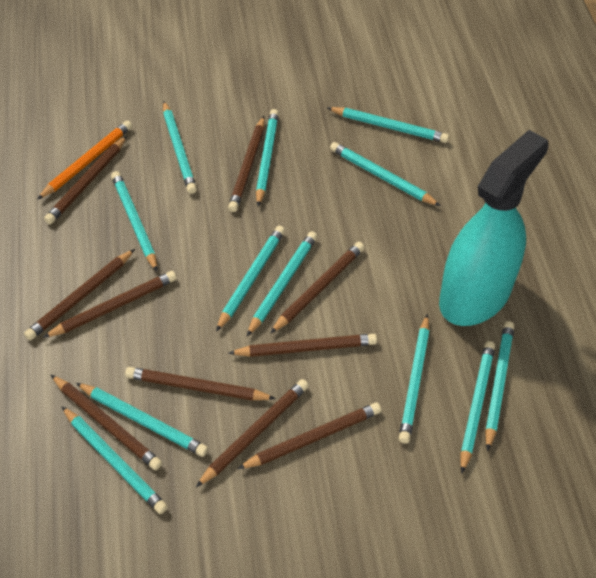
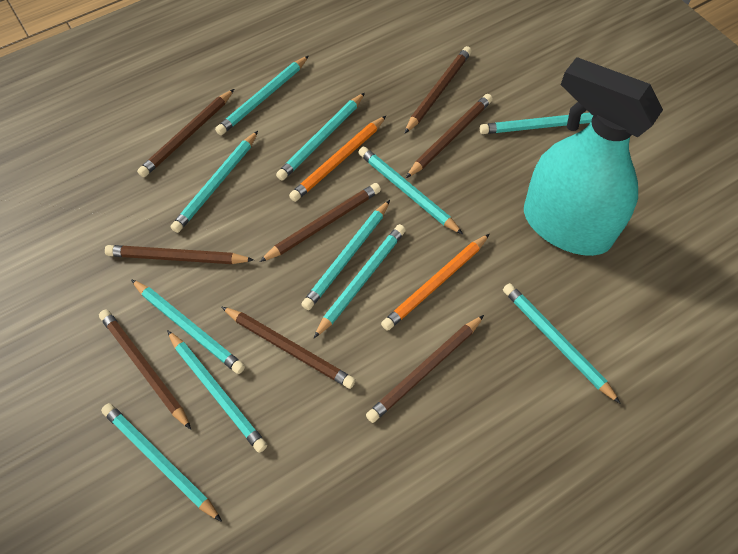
brown pencil: 10 -> 8
orange pencil: 1 -> 2
turquoise pencil: 12 -> 11

